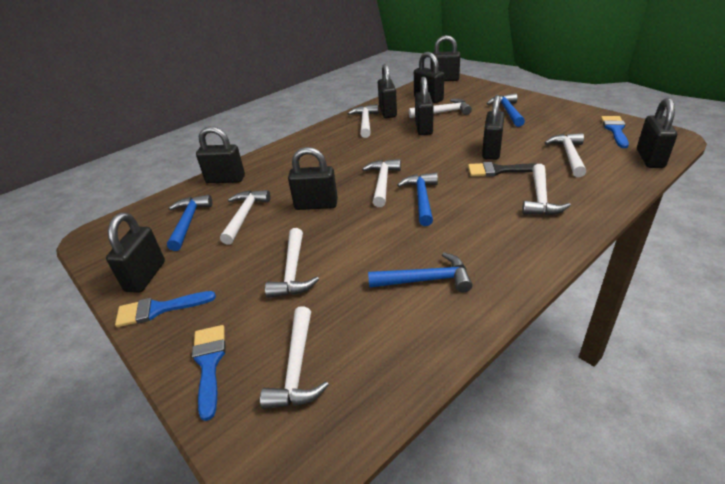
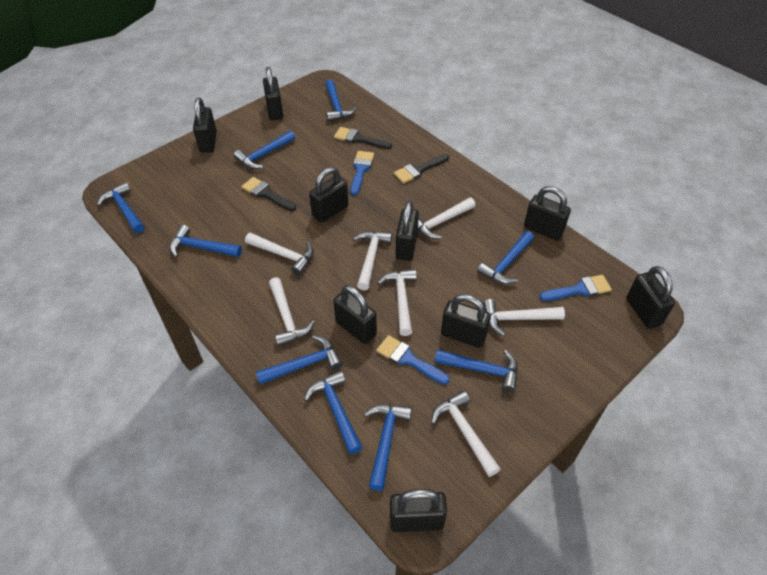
black brush: 1 -> 3
blue hammer: 4 -> 9
white hammer: 8 -> 7

